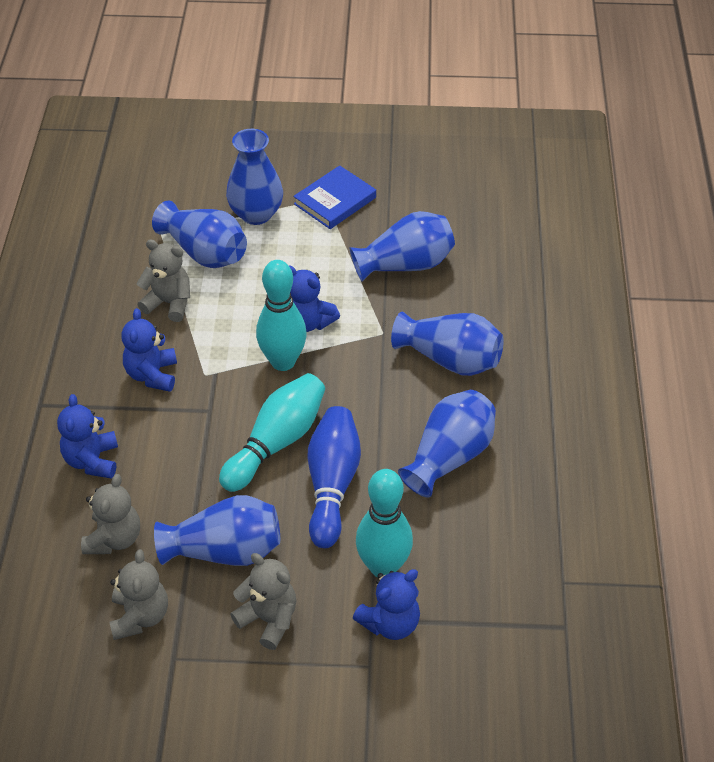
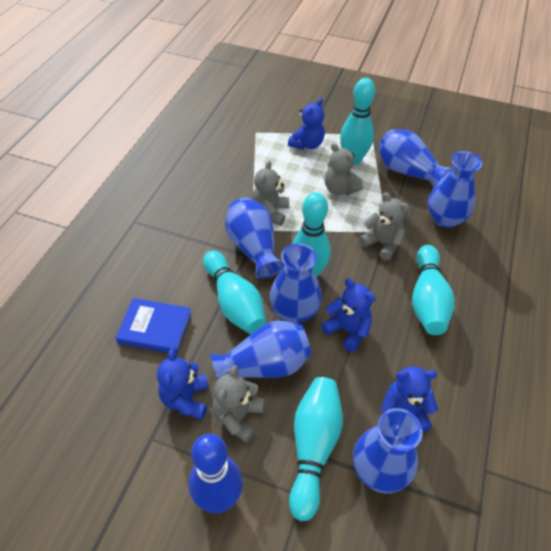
turquoise bowling pin: 3 -> 5

